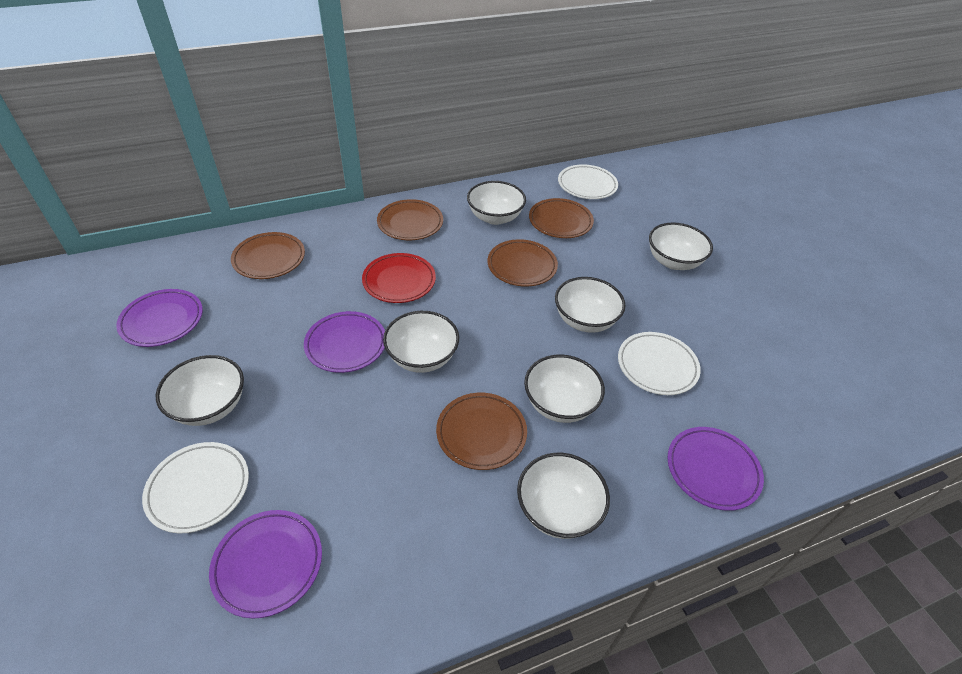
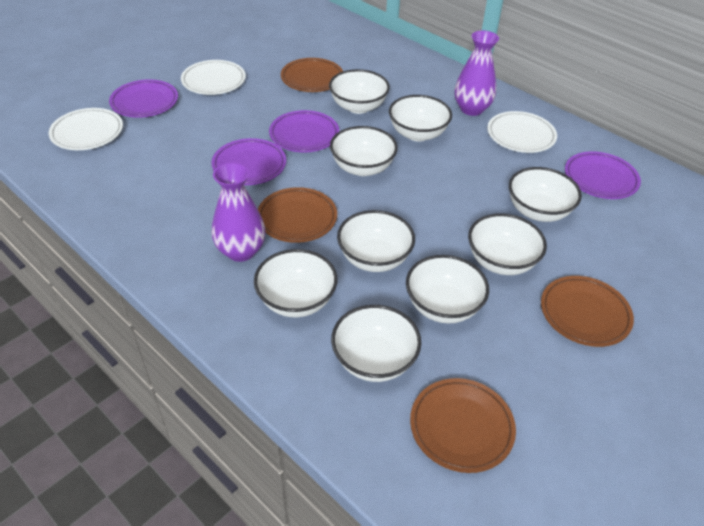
brown plate: 5 -> 4
purple vase: 0 -> 2
red plate: 1 -> 0
white bowl: 7 -> 9

